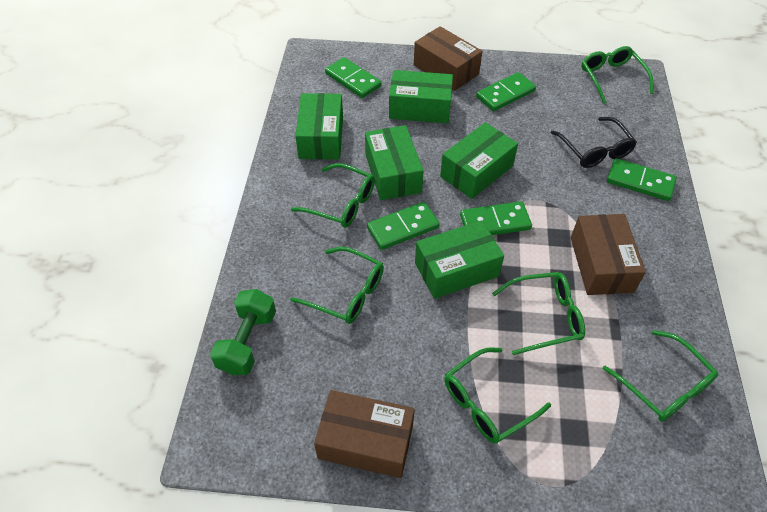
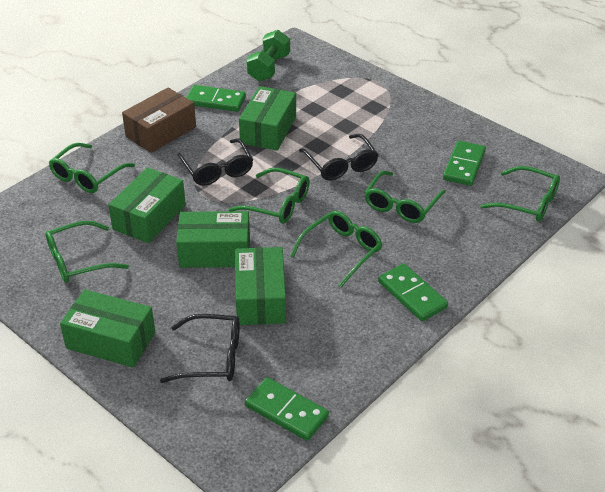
black glasses: 1 -> 3
brown box: 3 -> 1
green domino: 5 -> 4

